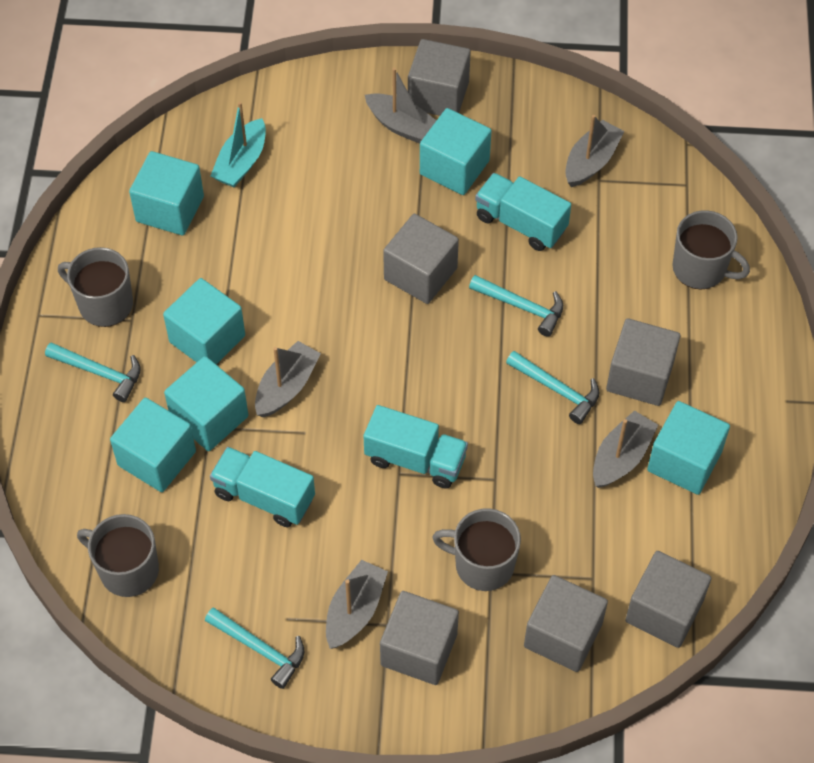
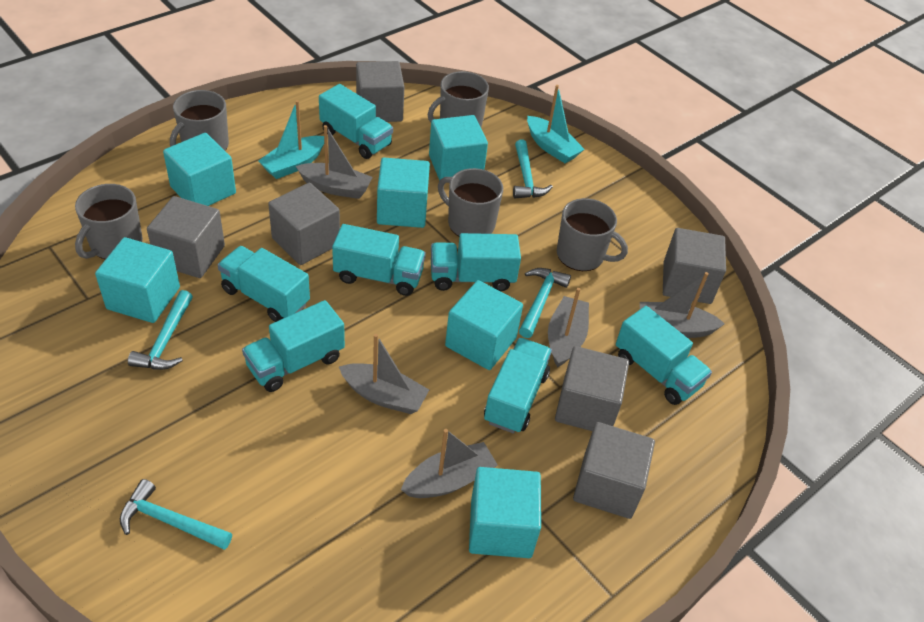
grey mug: 4 -> 5
turquoise boat: 1 -> 2
turquoise truck: 3 -> 7

